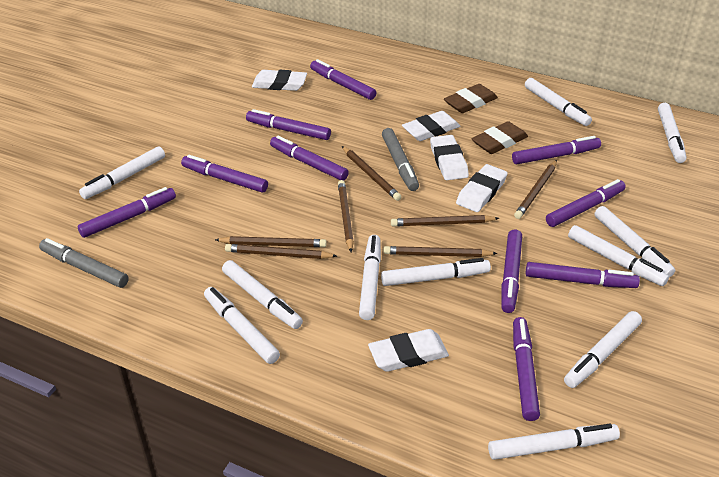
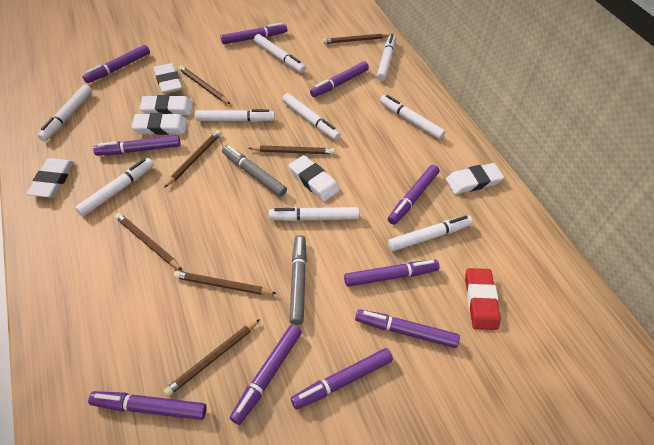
brown eraser: 2 -> 0
red eraser: 0 -> 1
white eraser: 5 -> 6
white marker: 11 -> 9

